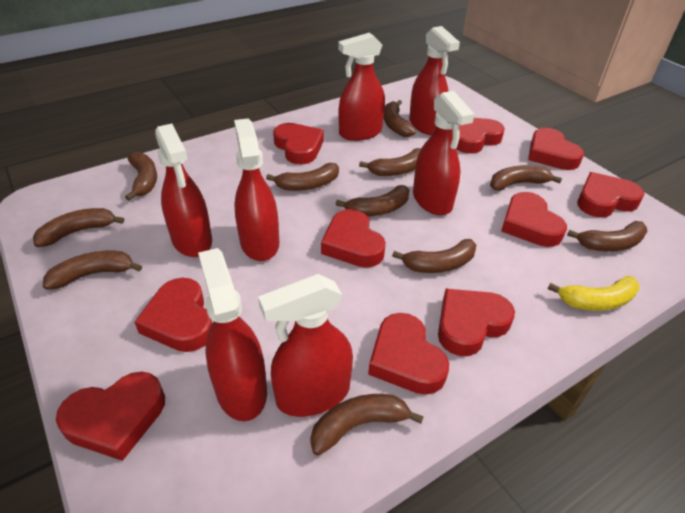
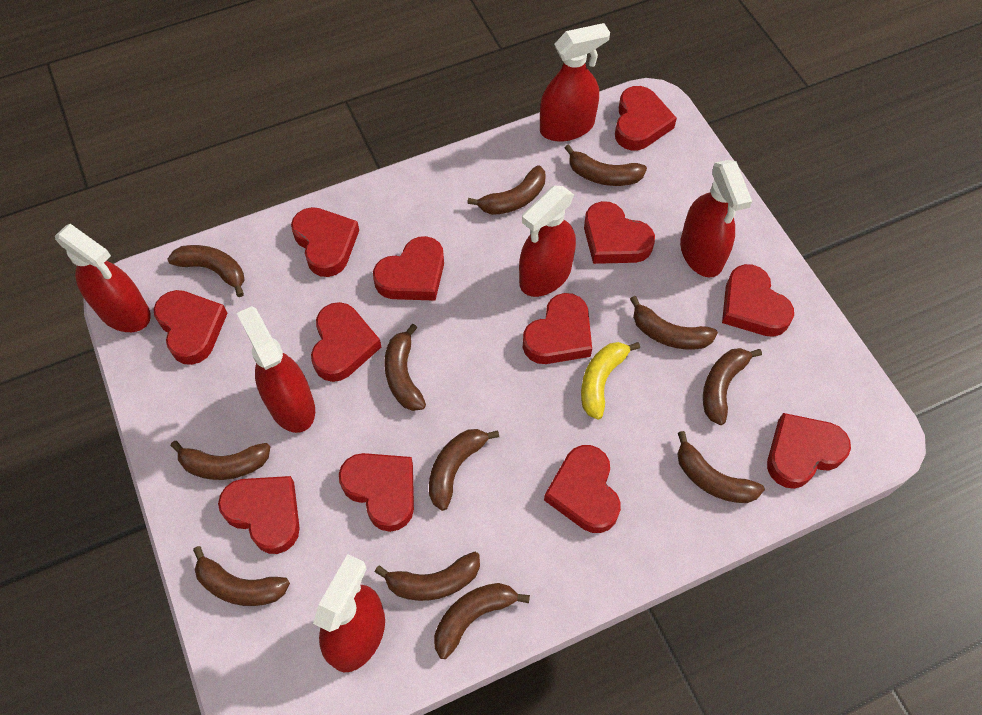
brown banana: 11 -> 12
red heart: 10 -> 12
red spray bottle: 7 -> 6

